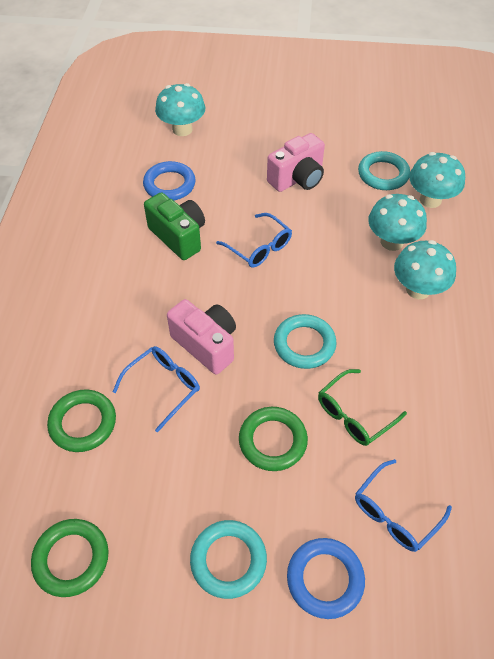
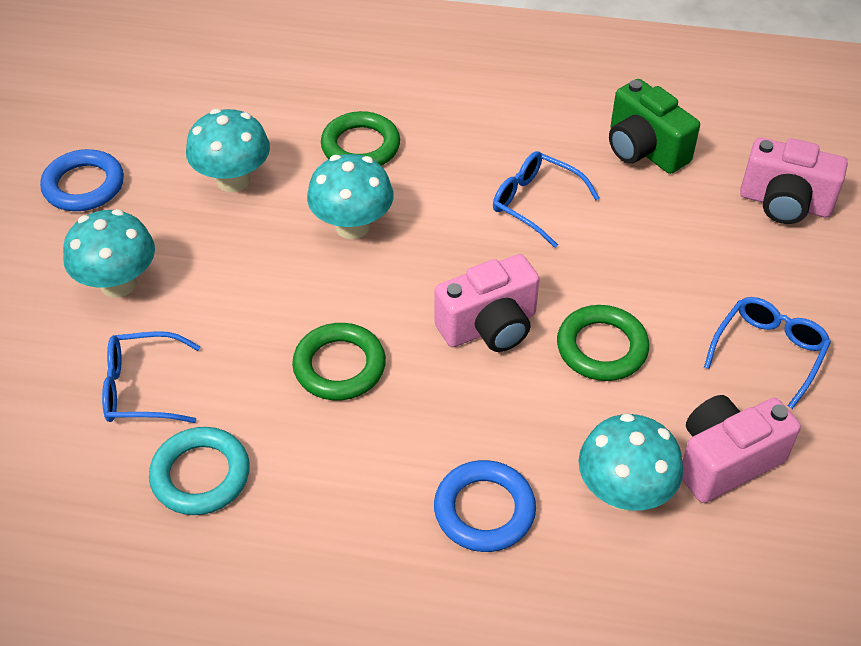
green glasses: 1 -> 0
pink camera: 2 -> 3
turquoise ring: 3 -> 1

